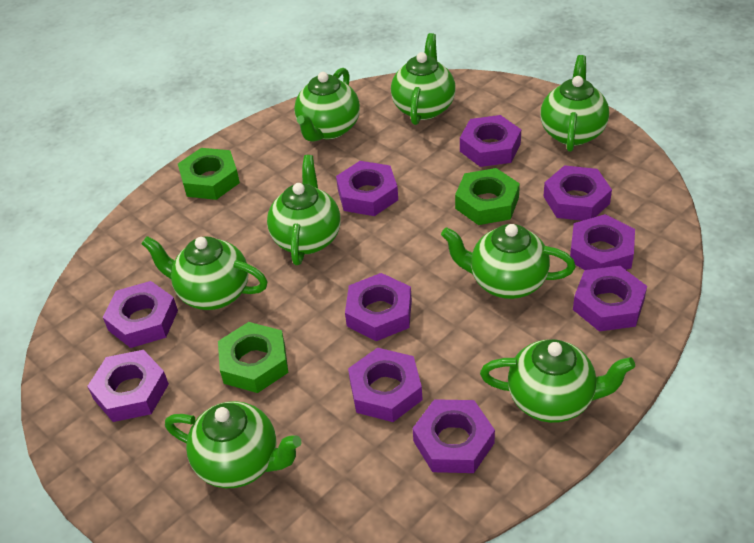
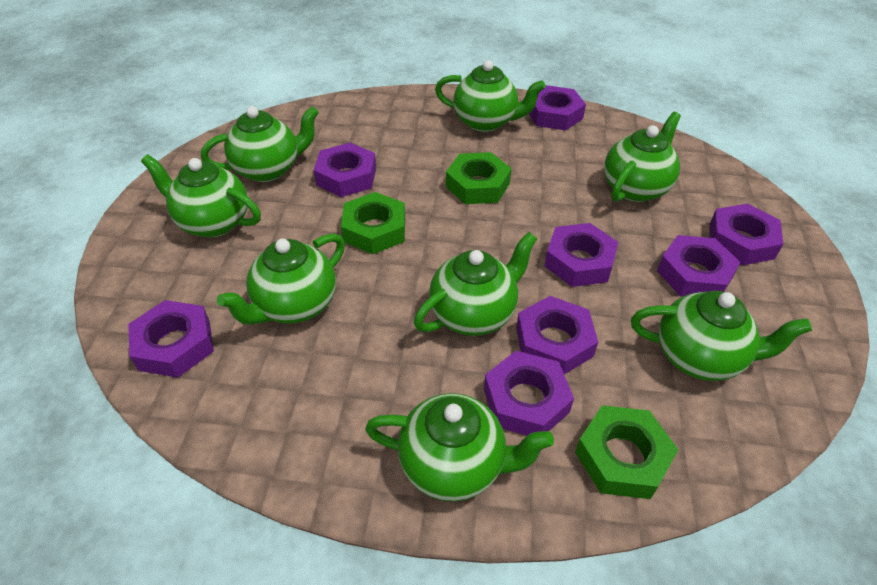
purple nut: 10 -> 8

